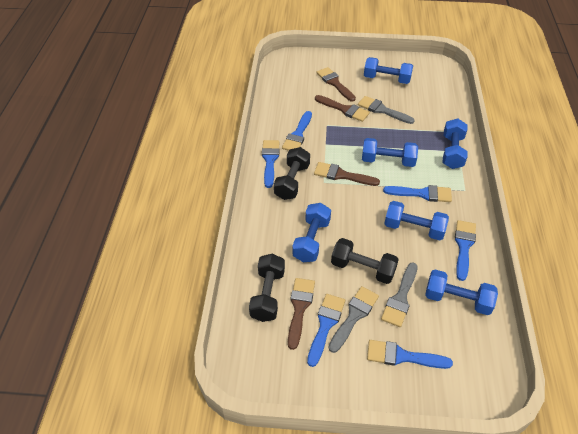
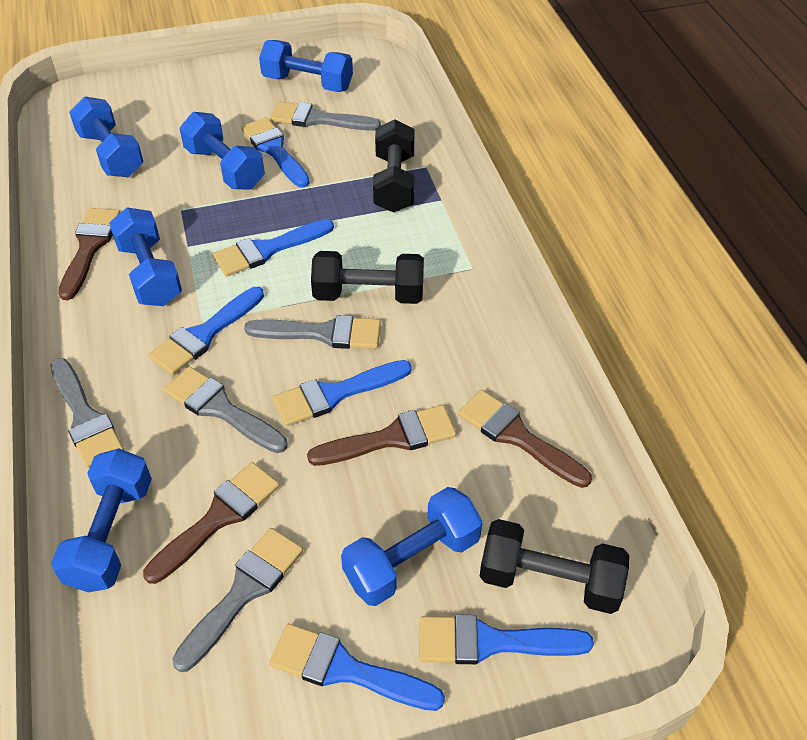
grey brush: 3 -> 5

